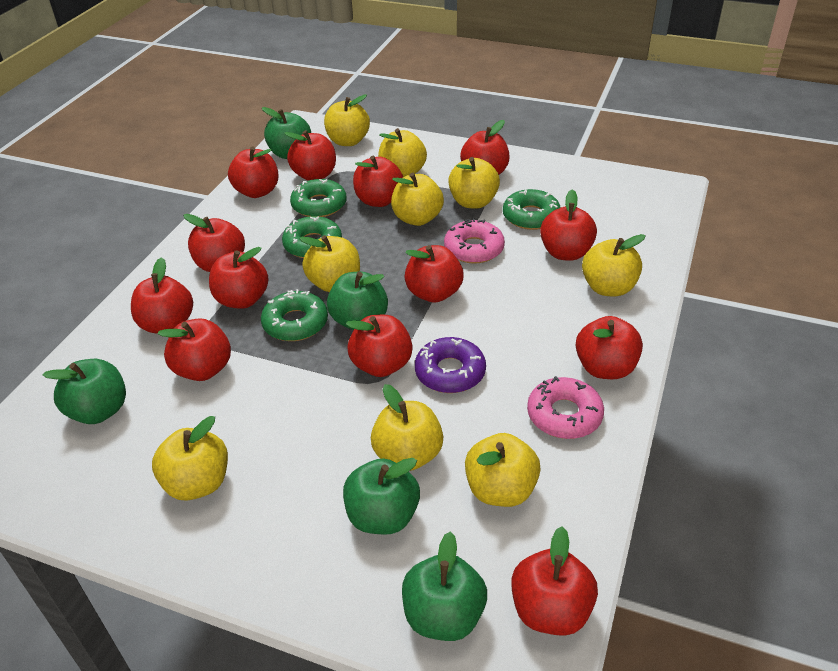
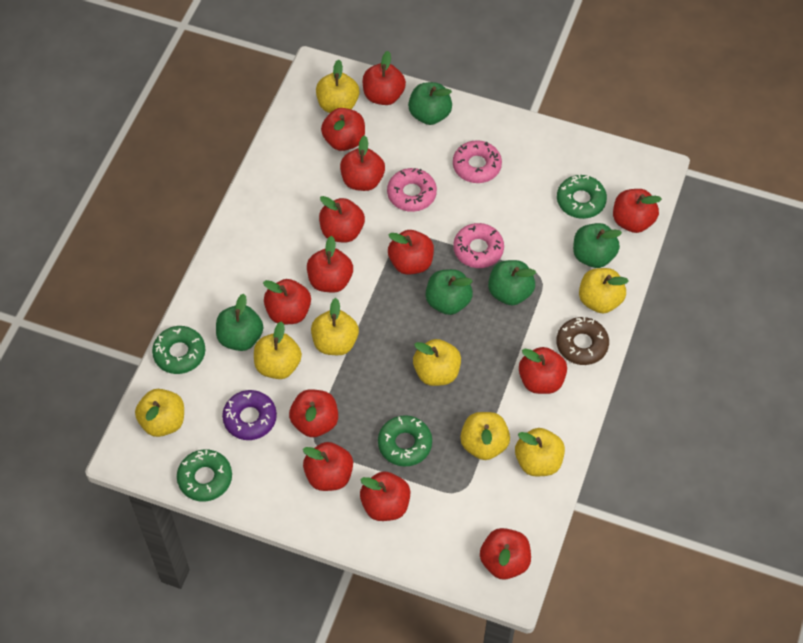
brown donut: 0 -> 1
pink donut: 2 -> 3
yellow apple: 9 -> 8

